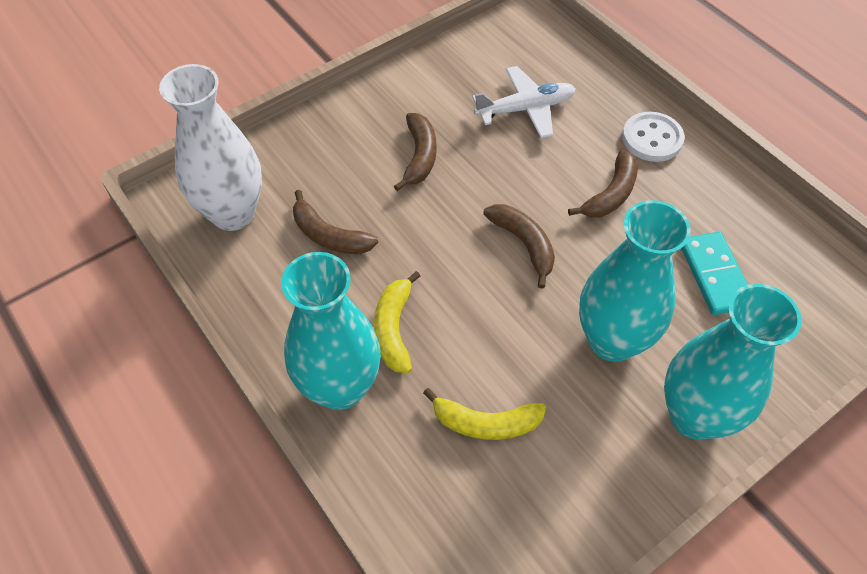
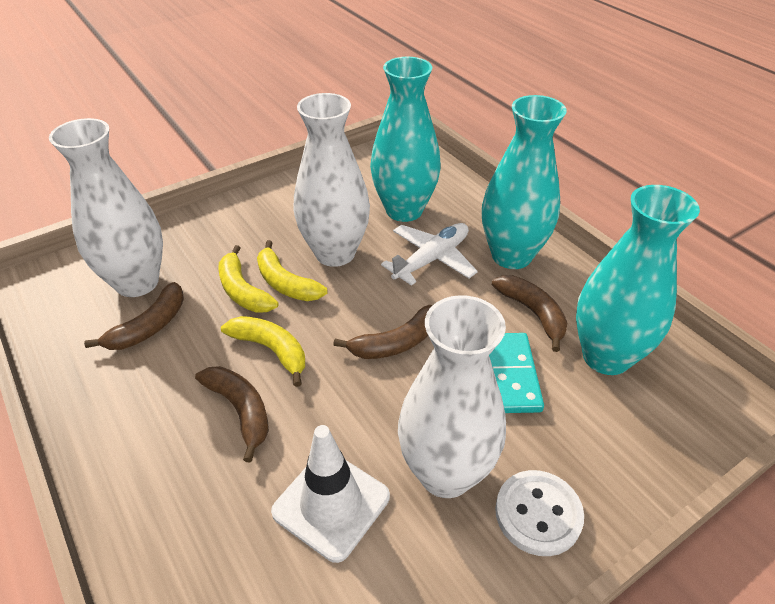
white traffic cone: 0 -> 1
white vase: 1 -> 3
yellow banana: 2 -> 3

